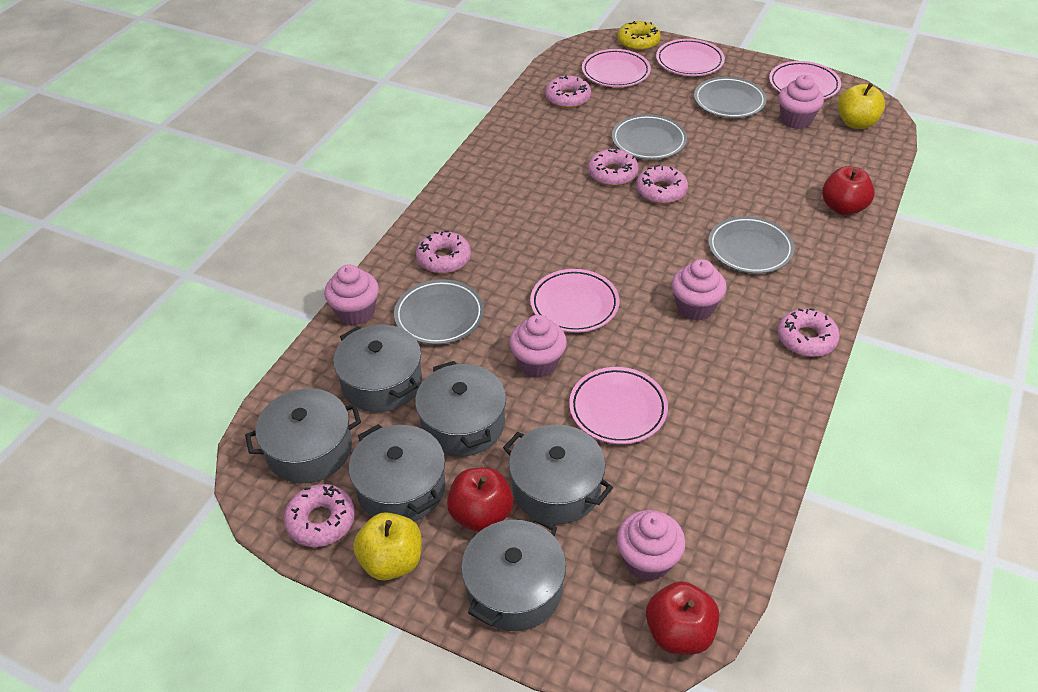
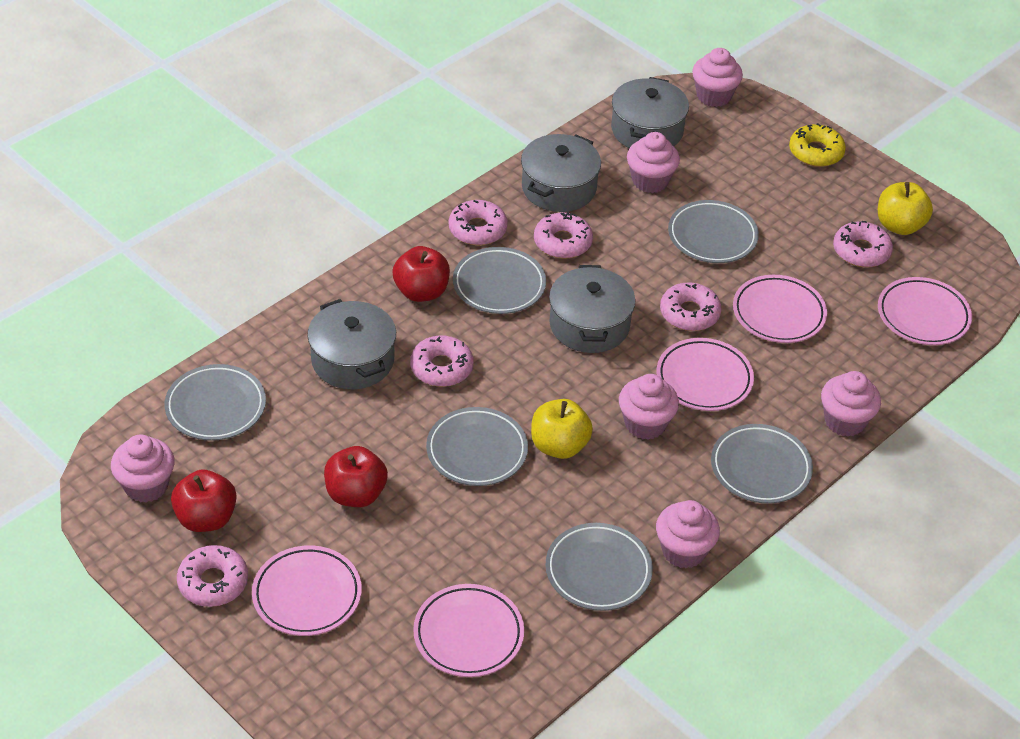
grey plate: 4 -> 6
grey pot: 6 -> 4
pink cupcake: 5 -> 6

